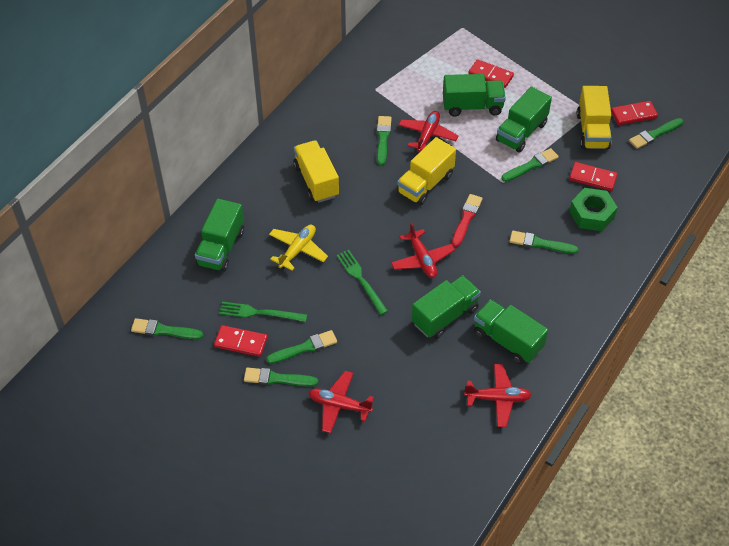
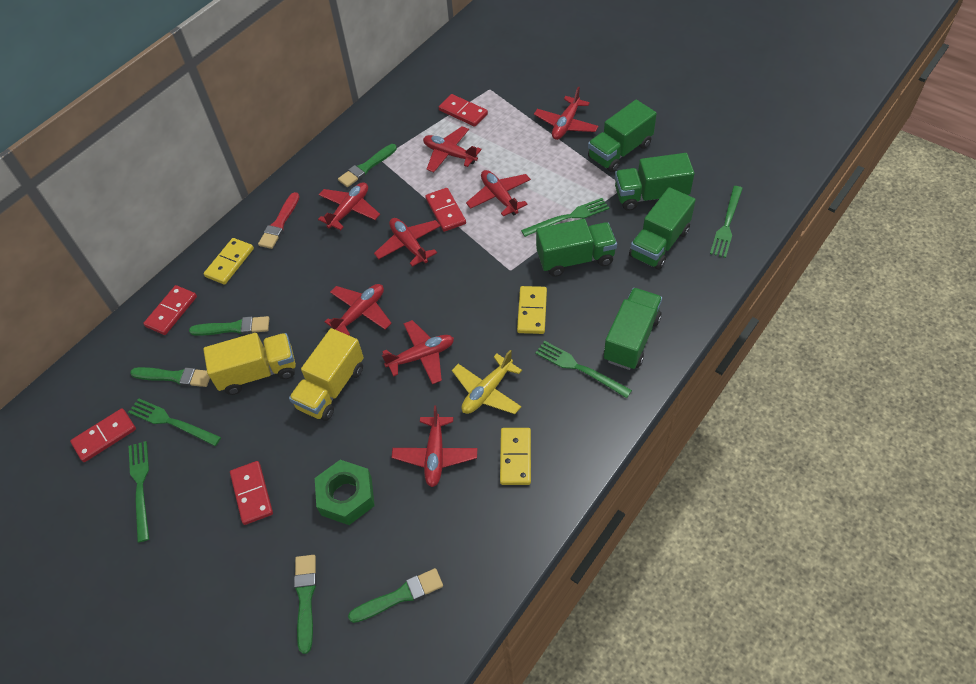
green brush: 7 -> 5
green fork: 2 -> 5
red domino: 4 -> 5
red plane: 4 -> 8
yellow domino: 0 -> 3
yellow truck: 3 -> 2

